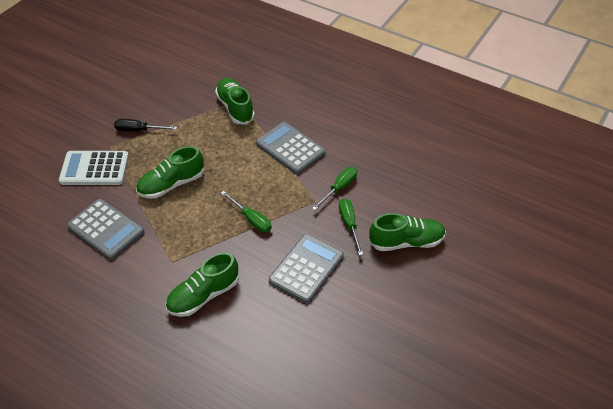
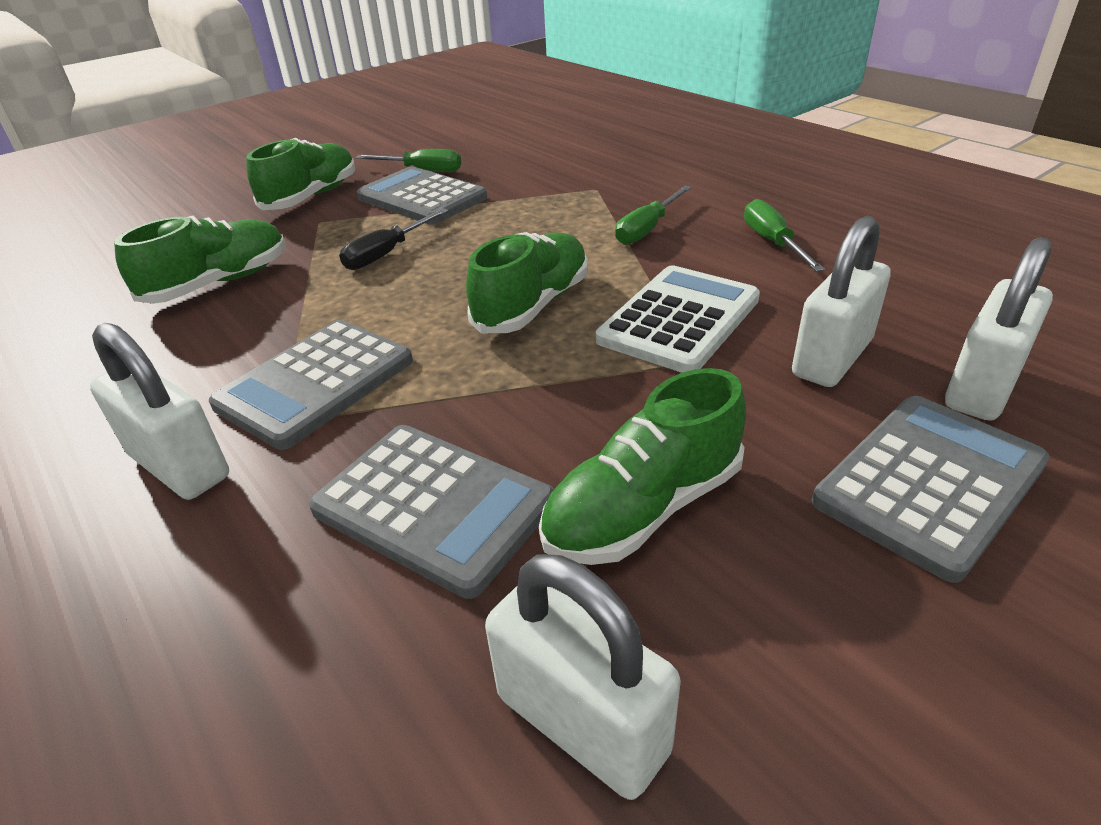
grey calculator: 3 -> 4
white padlock: 0 -> 4

